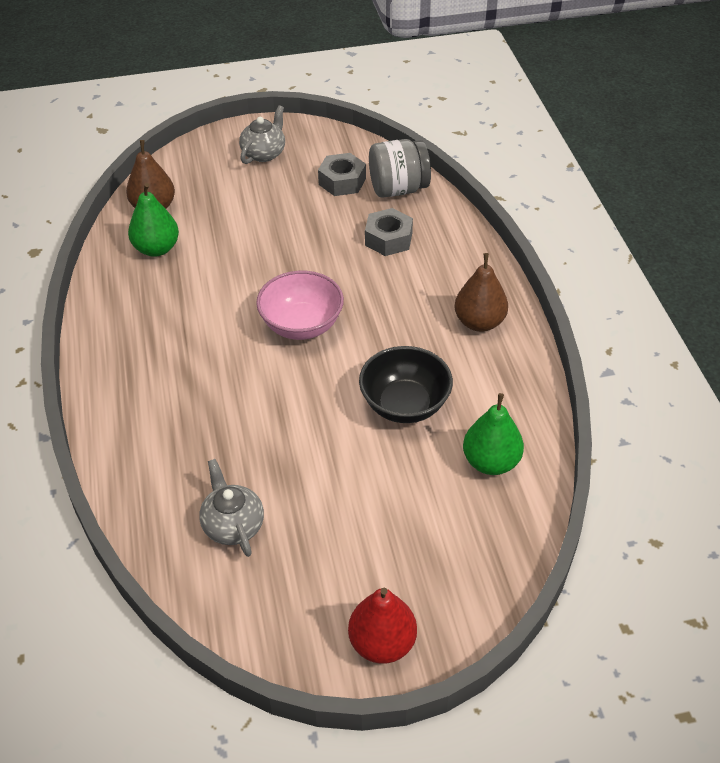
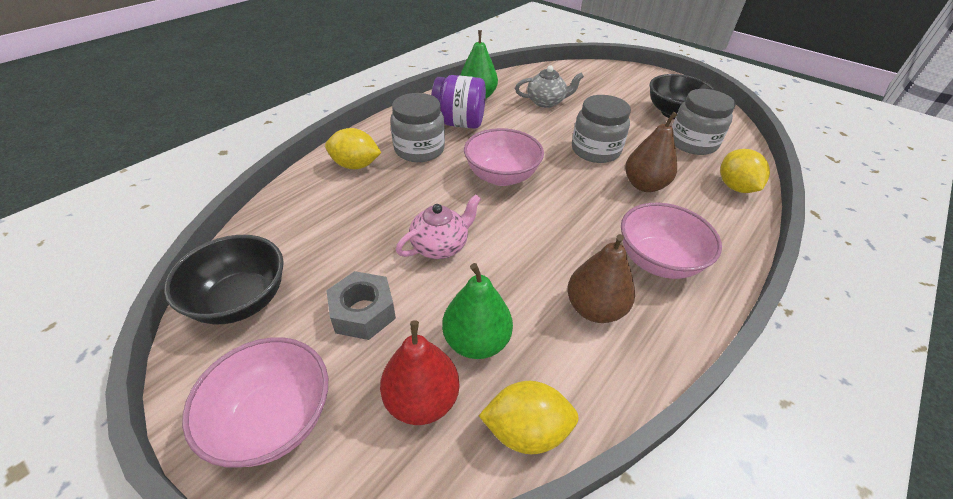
black bowl: 1 -> 2
grey jar: 1 -> 3
grey nut: 2 -> 1
grey teapot: 2 -> 1
pink bowl: 1 -> 3
pink teapot: 0 -> 1
purple jar: 0 -> 1
yellow lemon: 0 -> 3

